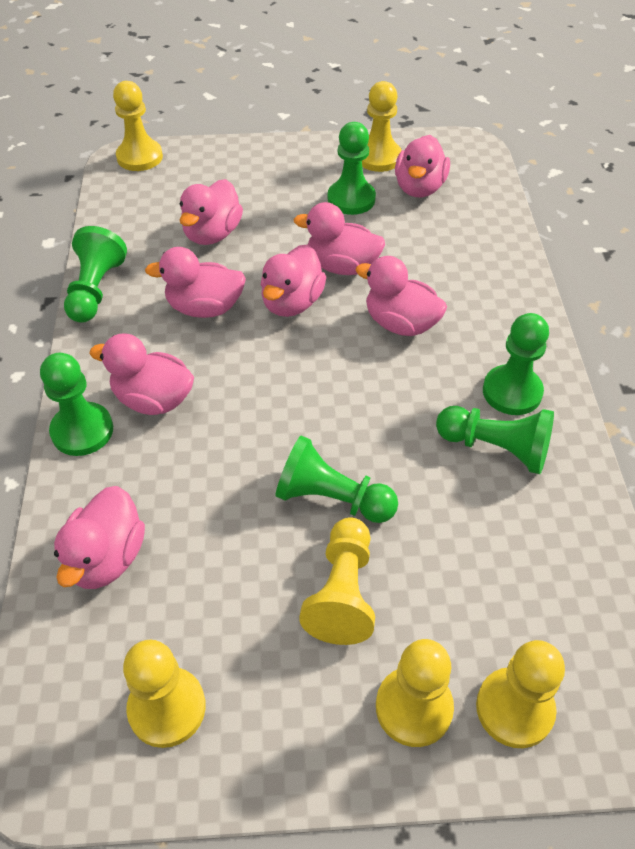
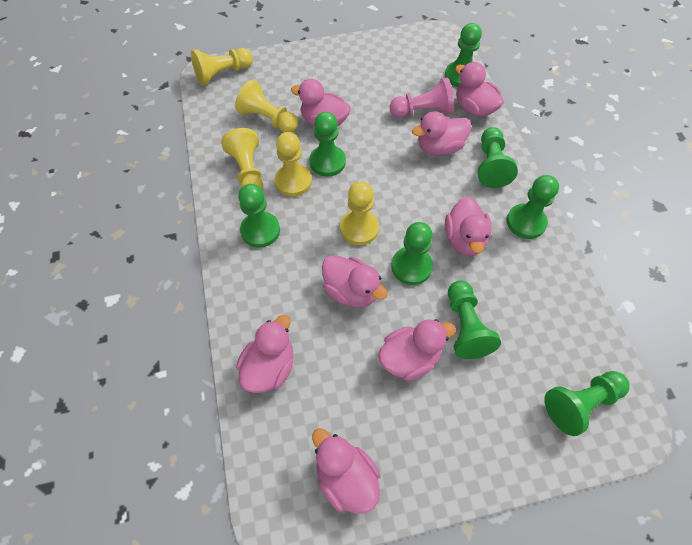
green pawn: 6 -> 8
pink pawn: 0 -> 1
yellow pawn: 6 -> 5

